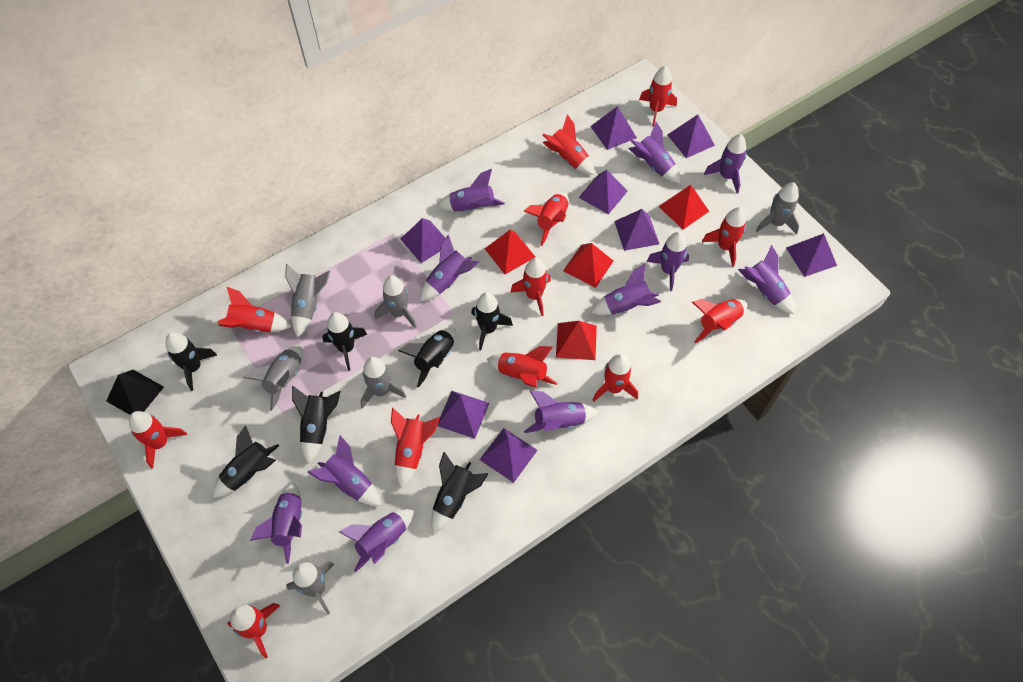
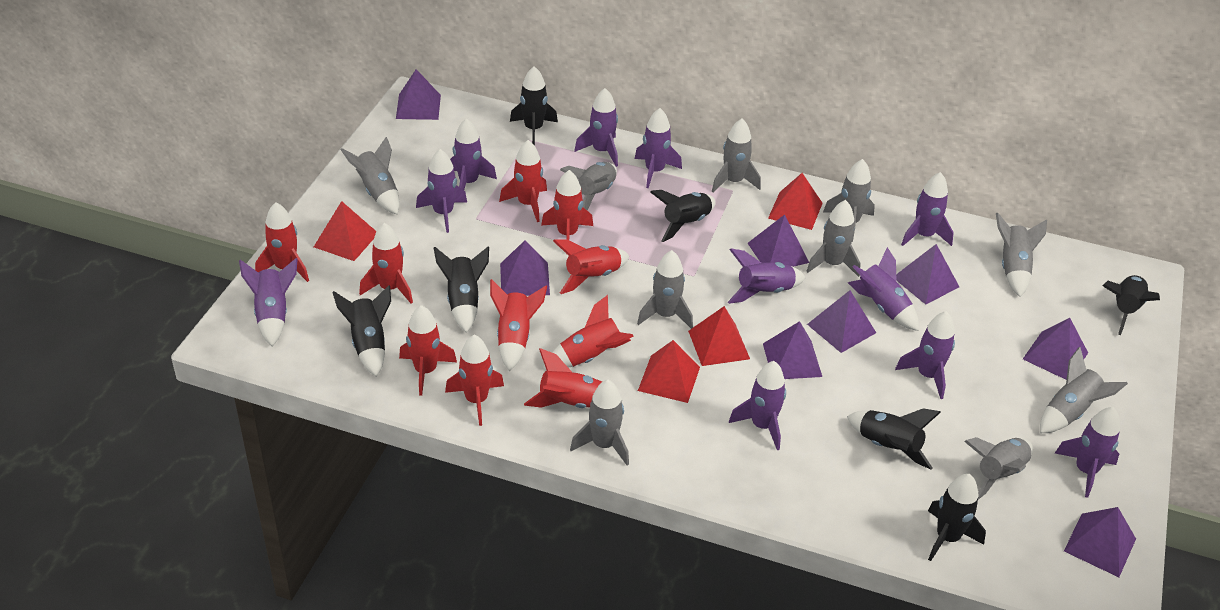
black pyramid: 1 -> 0
grey rocket: 6 -> 10
red rocket: 12 -> 10

